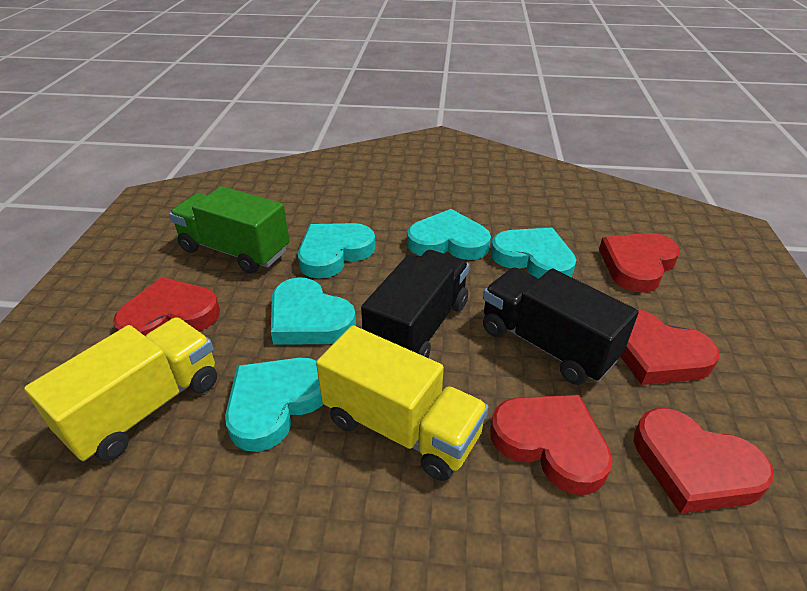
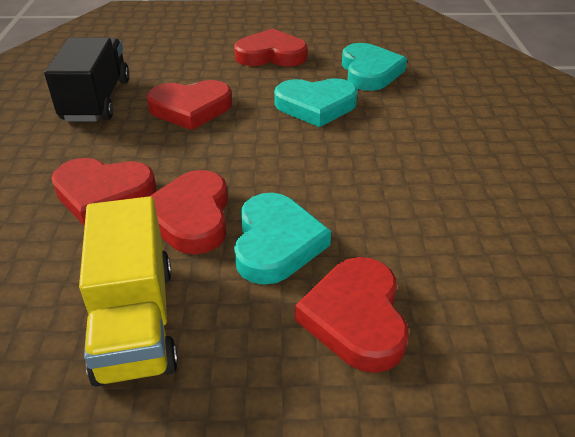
black truck: 2 -> 1
green truck: 1 -> 0
turquoise heart: 5 -> 3
yellow truck: 2 -> 1

